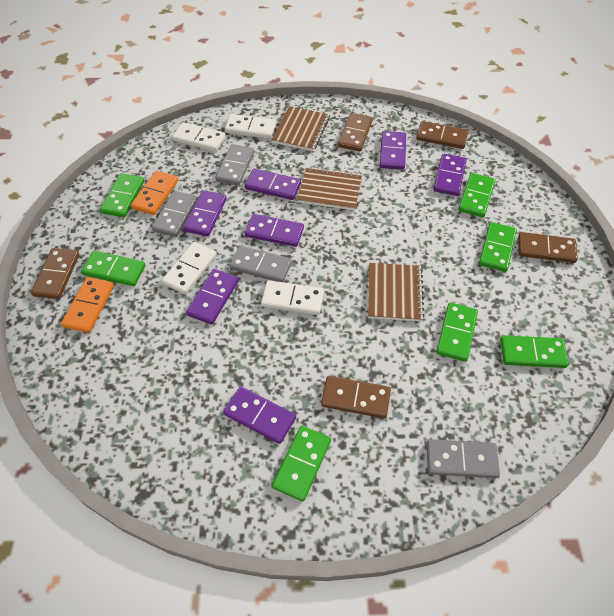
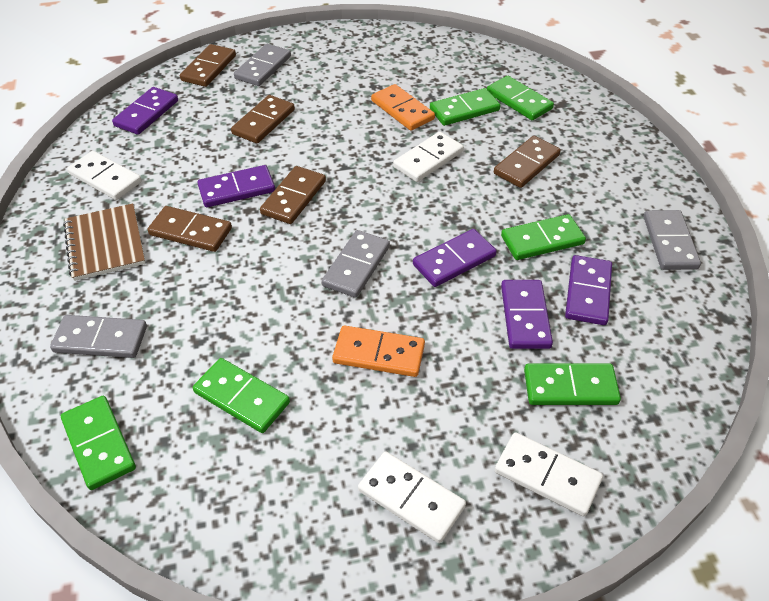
brown notebook: 3 -> 1
green domino: 7 -> 6
purple domino: 7 -> 5

